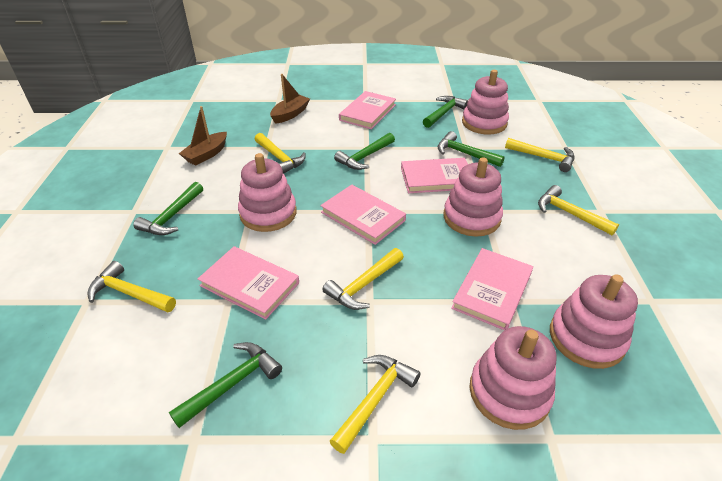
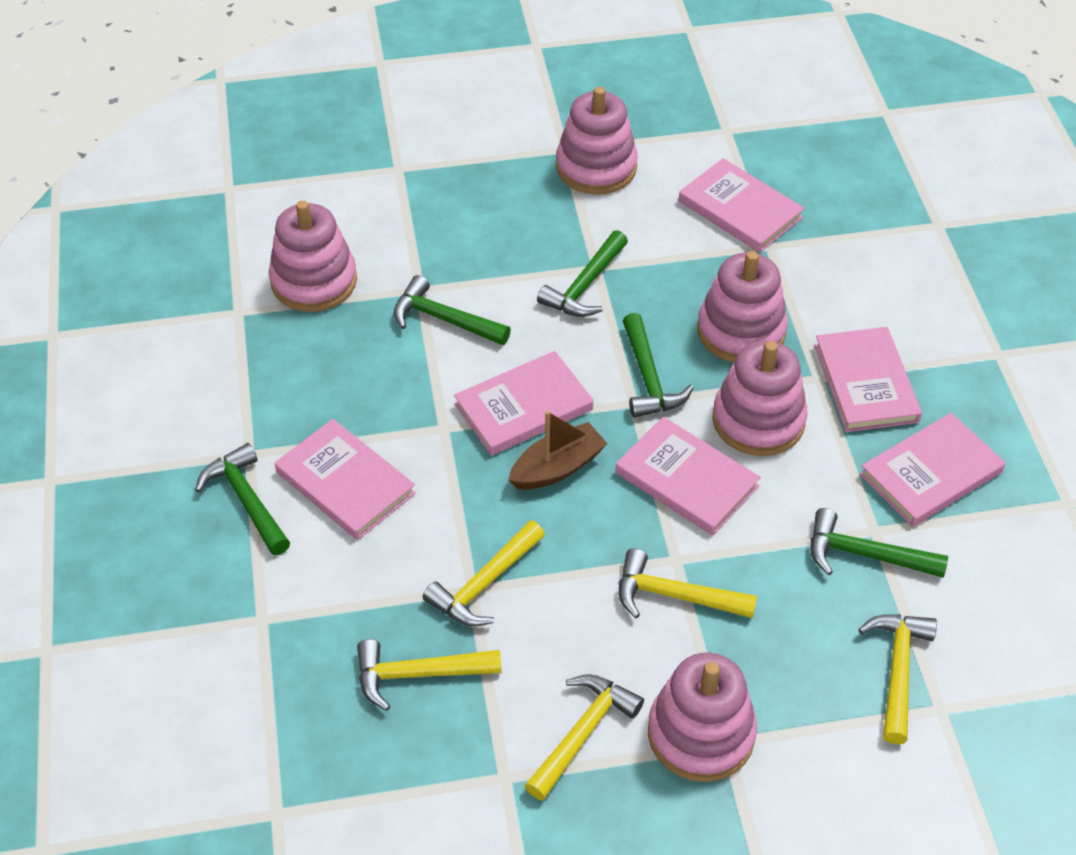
brown boat: 2 -> 1
pink book: 5 -> 6
yellow hammer: 6 -> 5

